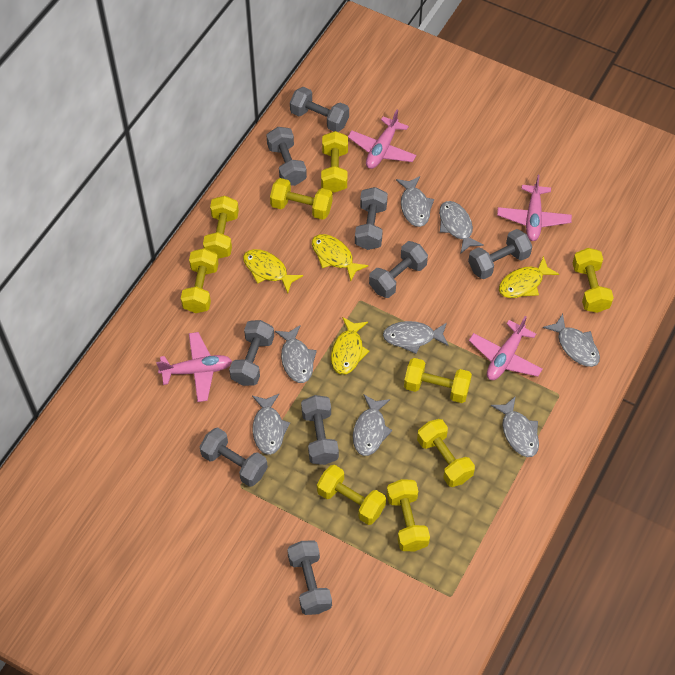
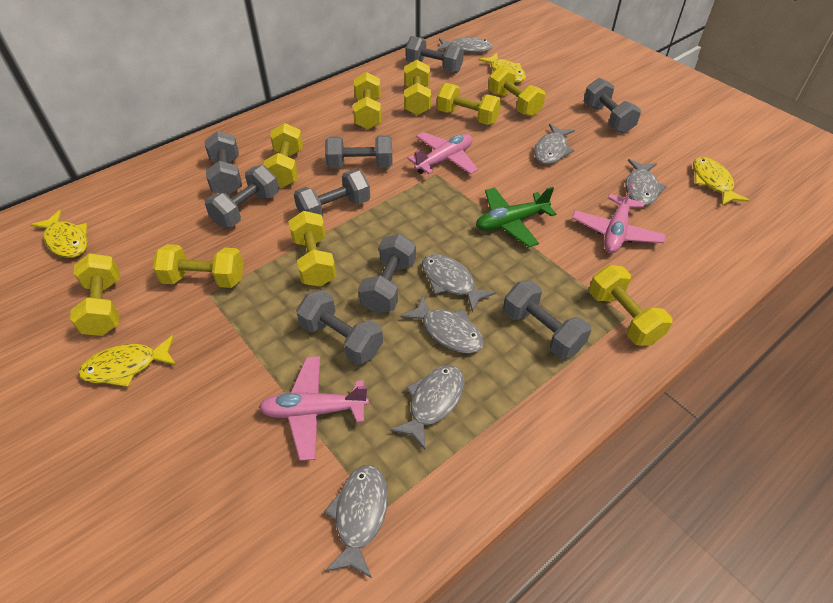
green plane: 0 -> 1
grey fish: 8 -> 7
pink plane: 4 -> 3

